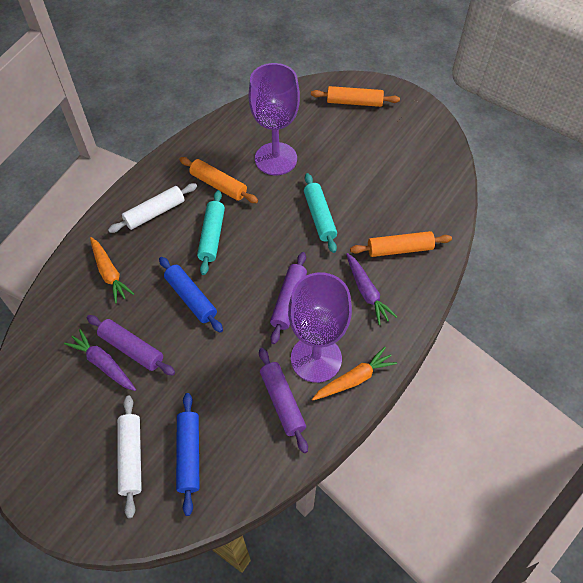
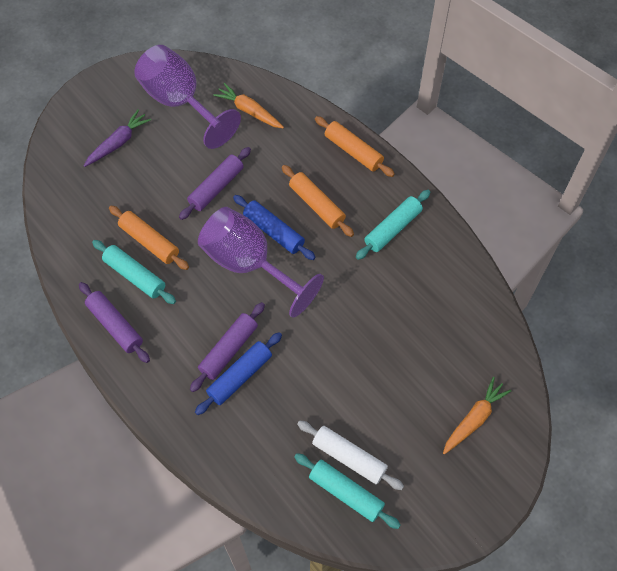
purple carrot: 2 -> 1
turquoise rolling pin: 2 -> 3
white rolling pin: 2 -> 1

